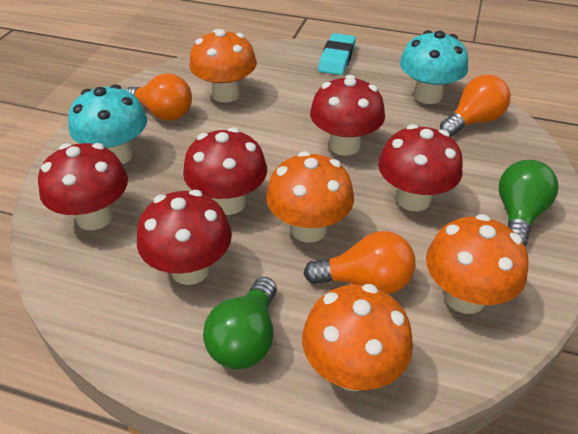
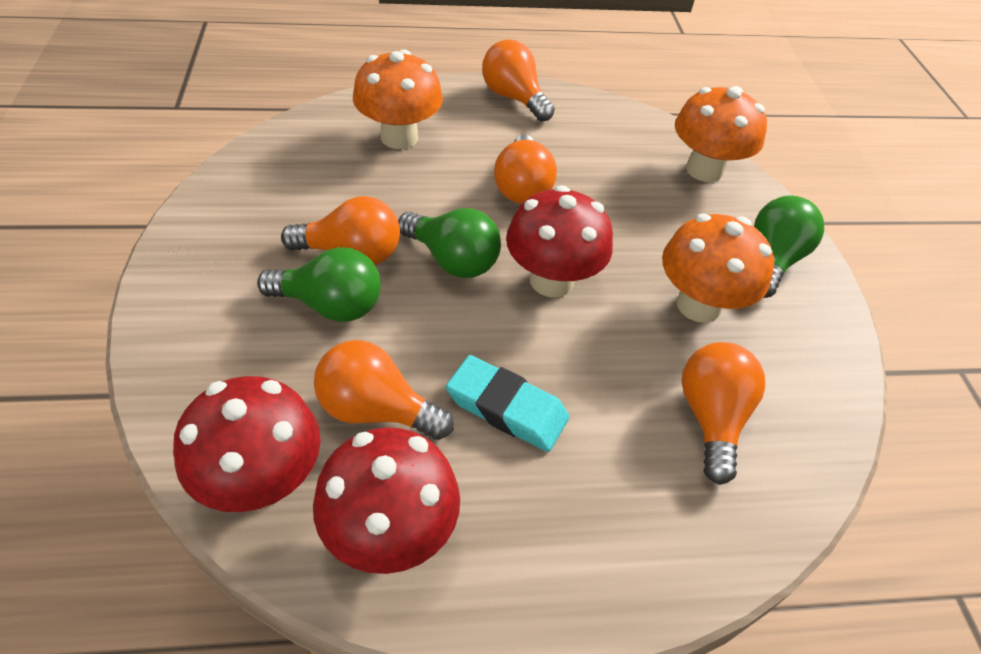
green light bulb: 2 -> 3
orange light bulb: 3 -> 5
orange mushroom: 4 -> 3
red mushroom: 5 -> 3
turquoise mushroom: 2 -> 0

